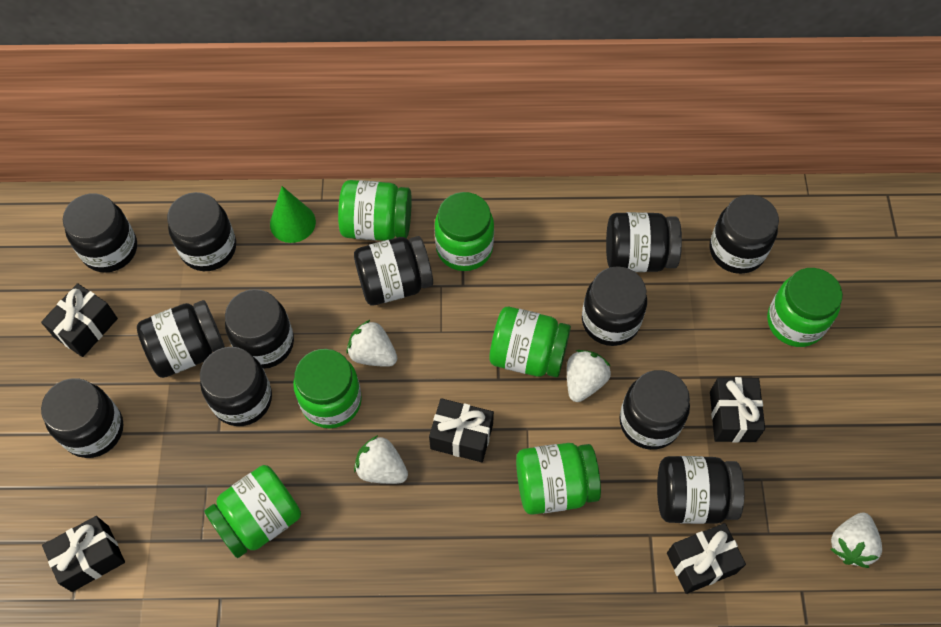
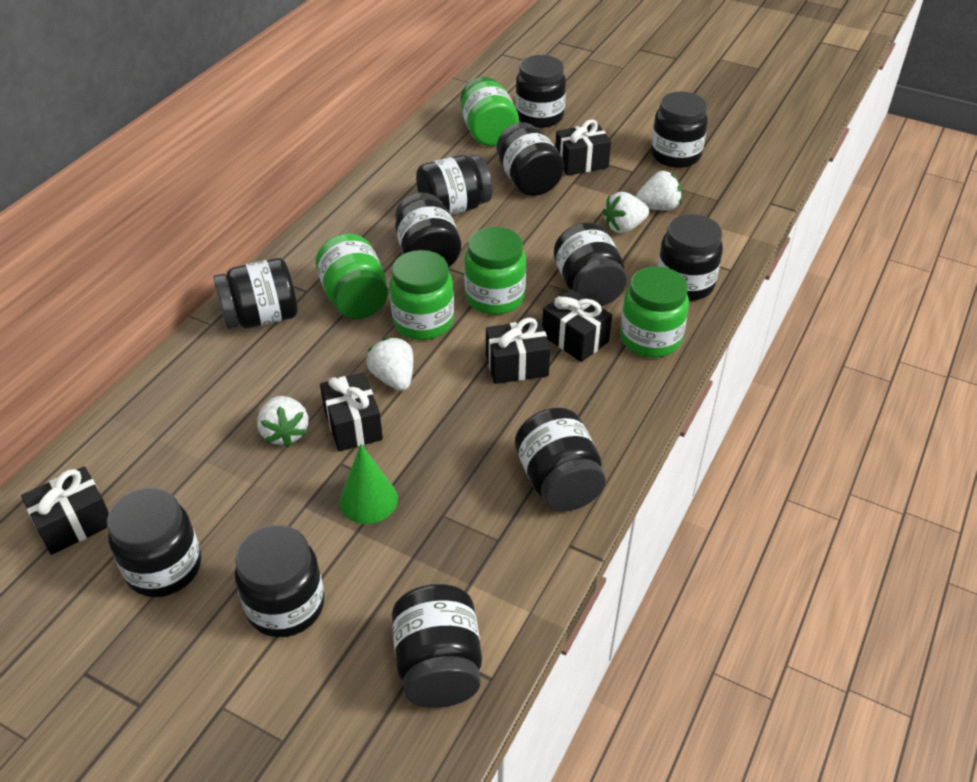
green jar: 7 -> 5

